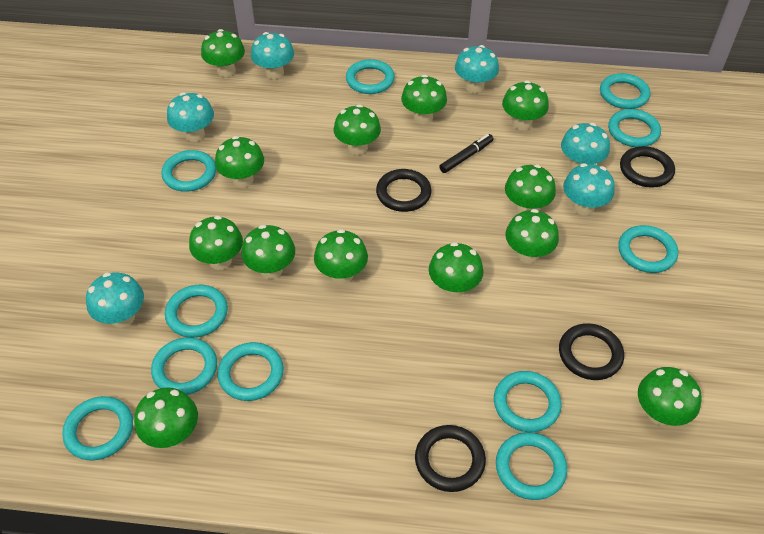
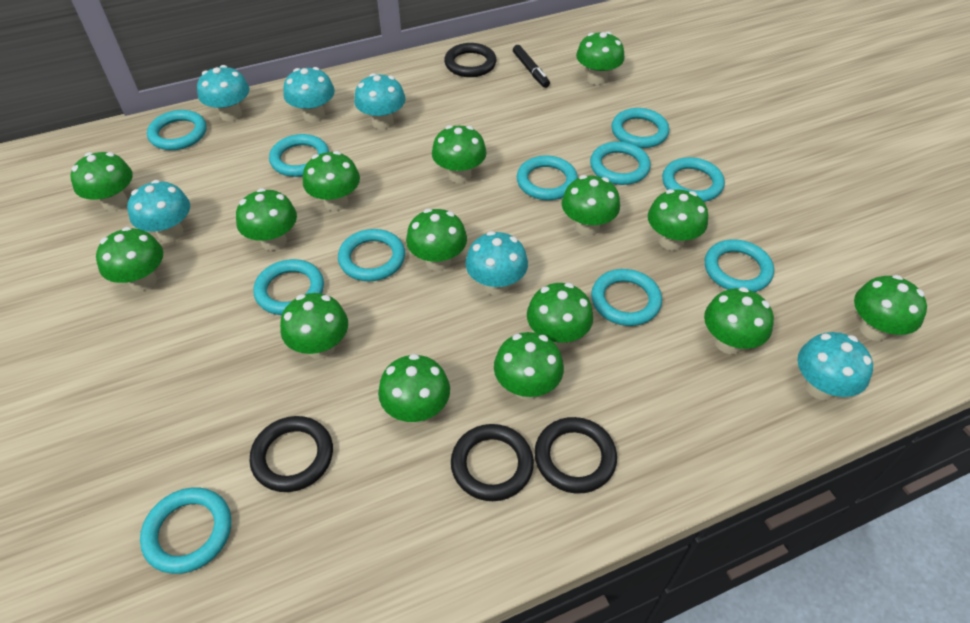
green mushroom: 13 -> 15

